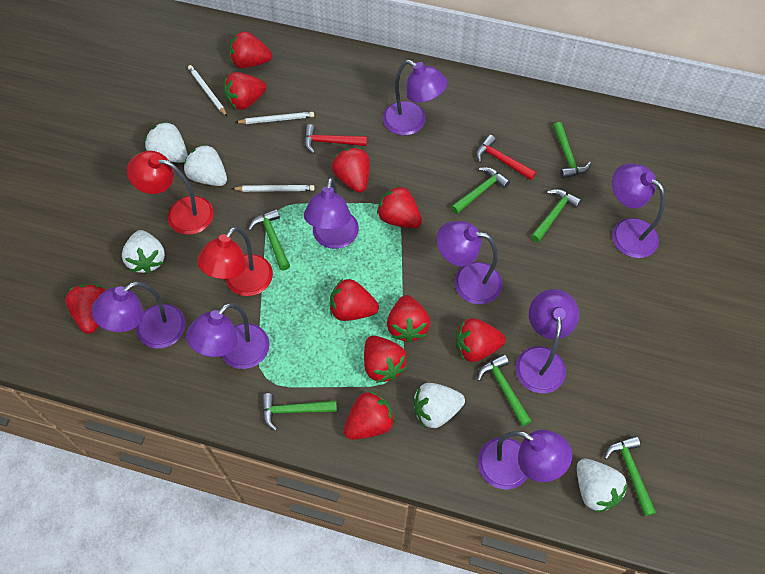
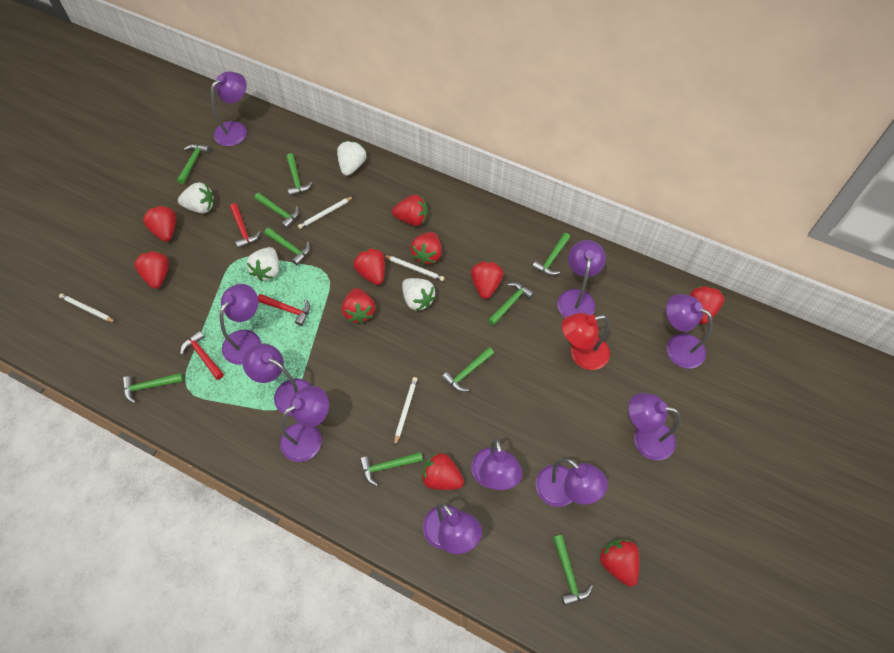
green hammer: 7 -> 10
purple lamp: 8 -> 10
red hammer: 2 -> 3
red lamp: 2 -> 1
white pencil: 3 -> 4
white strawberry: 5 -> 4

